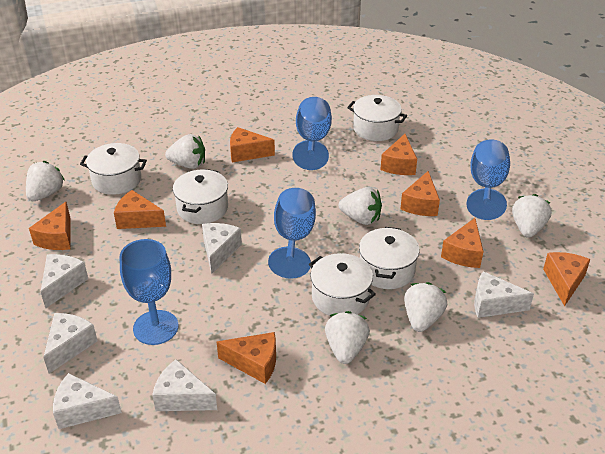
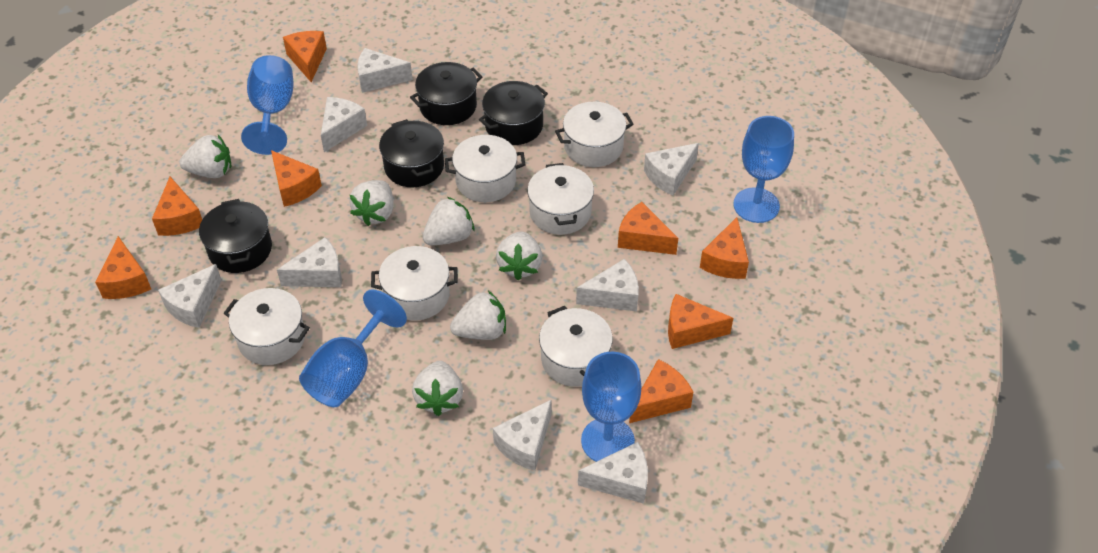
black pot: 0 -> 4
white cheese: 6 -> 8
white pot: 5 -> 6

